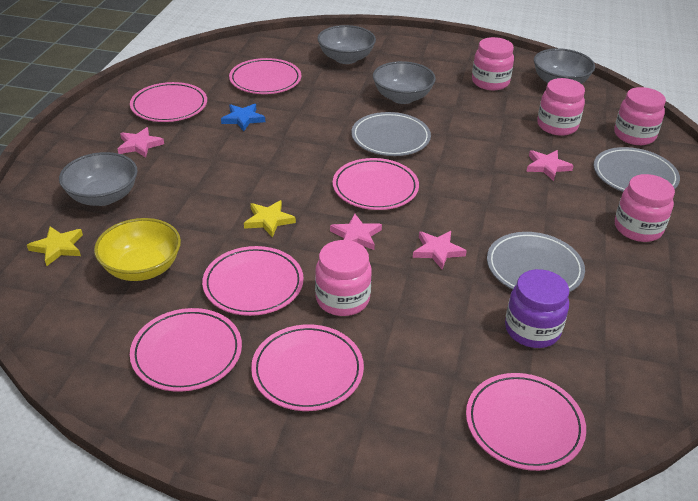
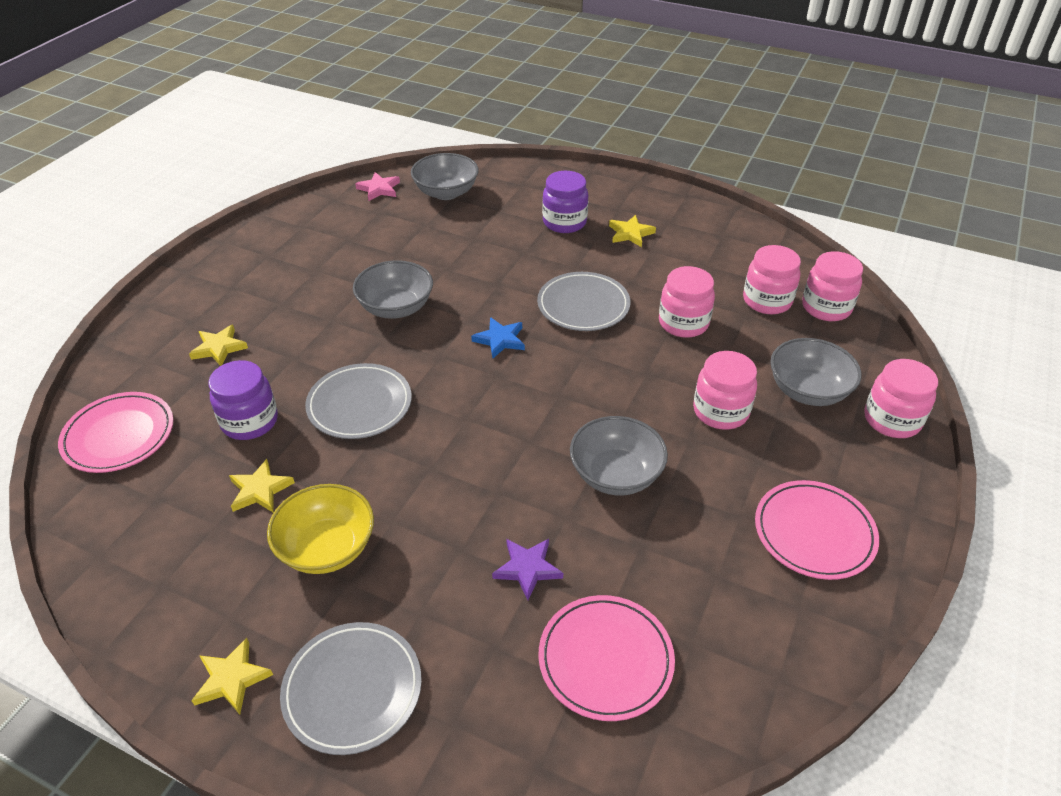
pink plate: 7 -> 3
pink star: 4 -> 1
purple jar: 1 -> 2
purple star: 0 -> 1
yellow star: 2 -> 4

